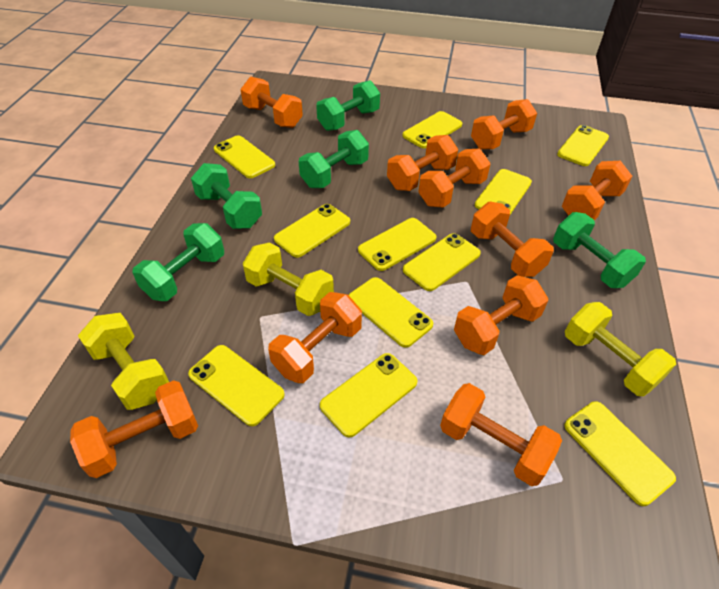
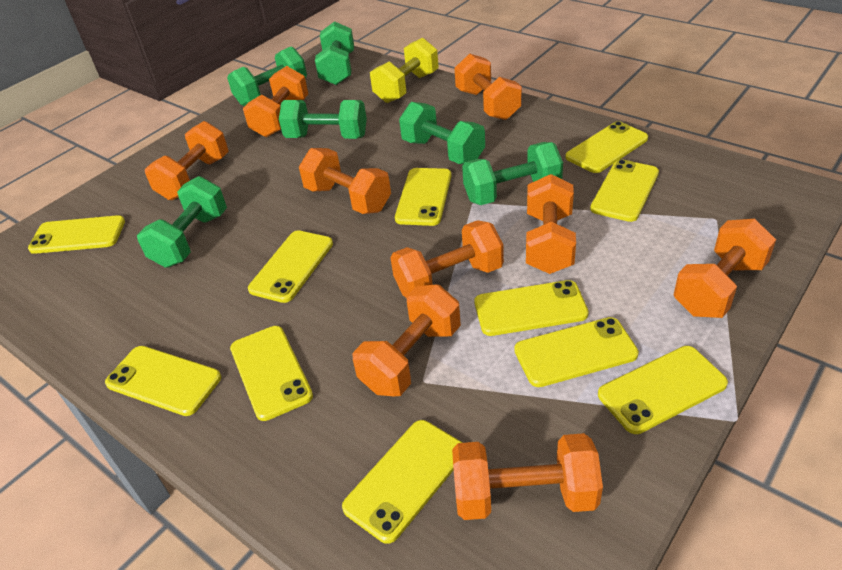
green dumbbell: 5 -> 6
orange dumbbell: 10 -> 9
yellow dumbbell: 3 -> 1

